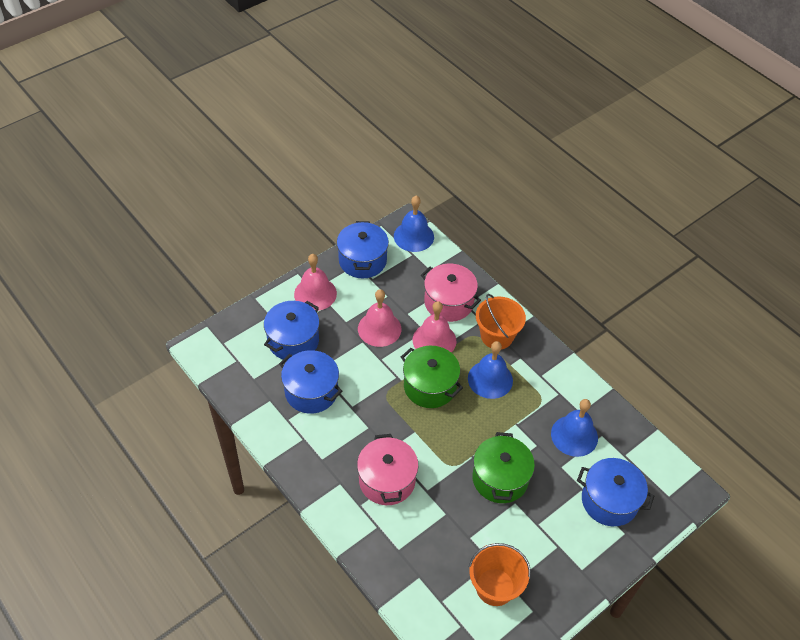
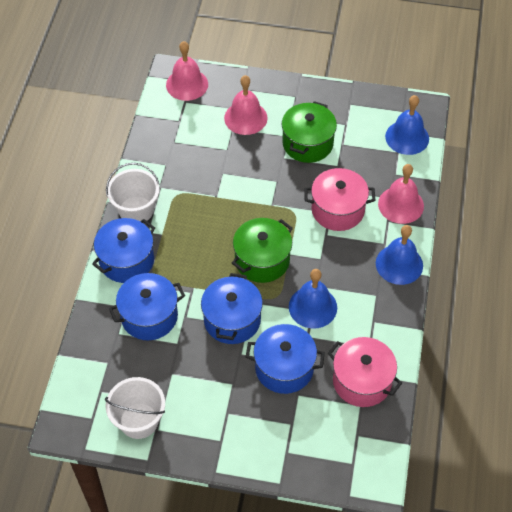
orange bucket: 2 -> 0
white bucket: 0 -> 2

